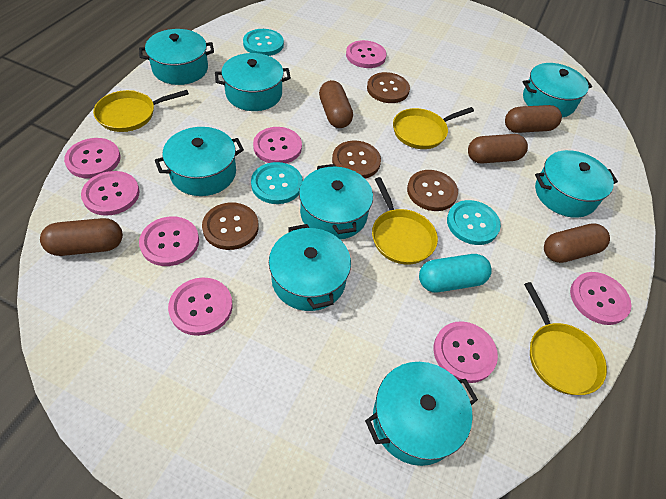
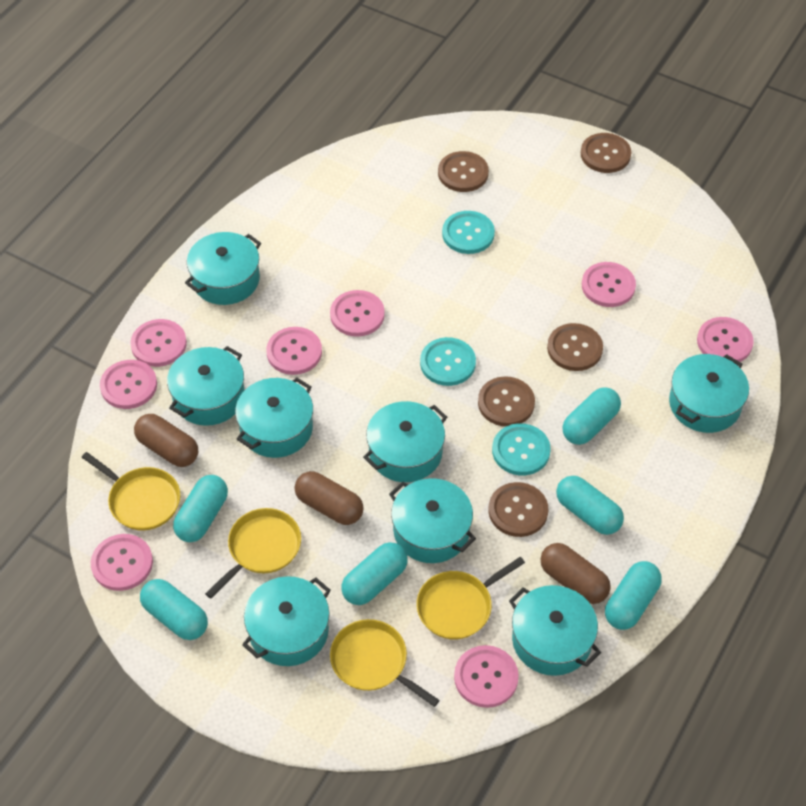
brown button: 4 -> 5
brown capsule: 5 -> 3
turquoise capsule: 1 -> 6

